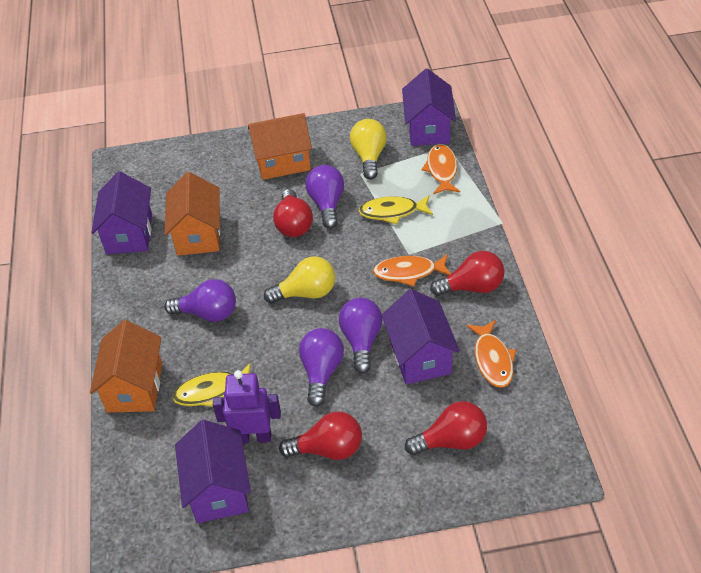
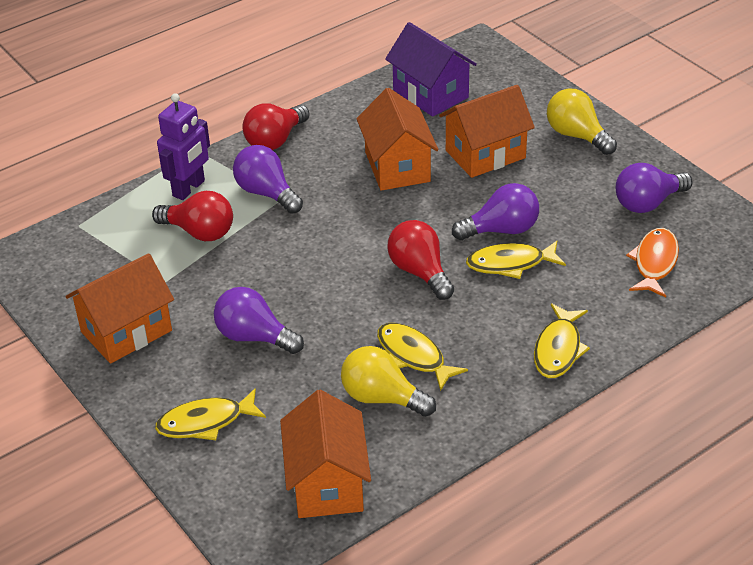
orange fish: 3 -> 1
orange house: 3 -> 4
purple house: 4 -> 1
red light bulb: 4 -> 3
yellow fish: 2 -> 4

